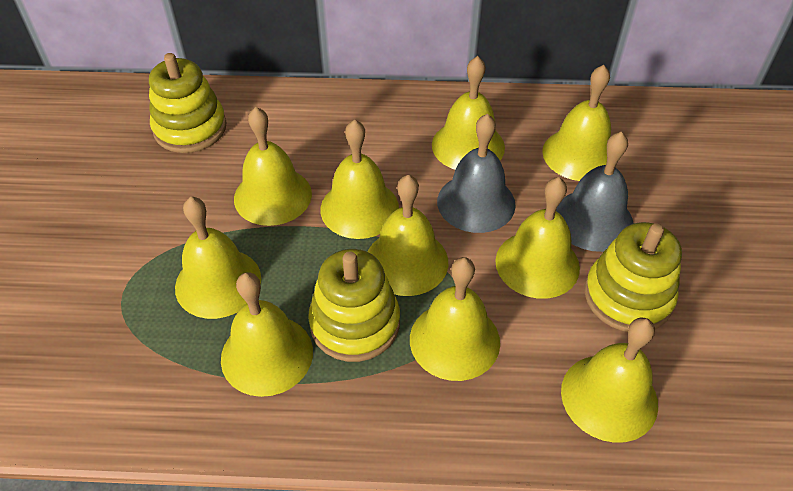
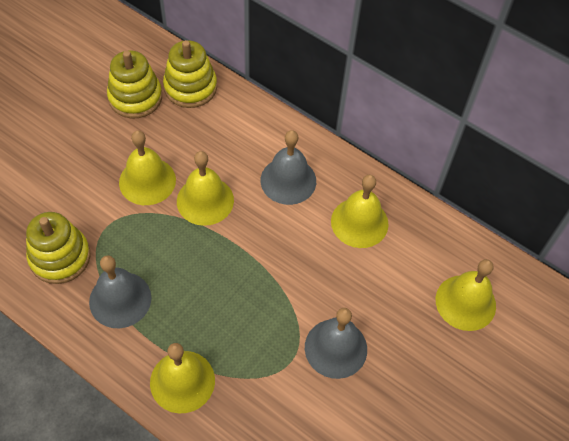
grey bell: 2 -> 3
yellow bell: 10 -> 5

